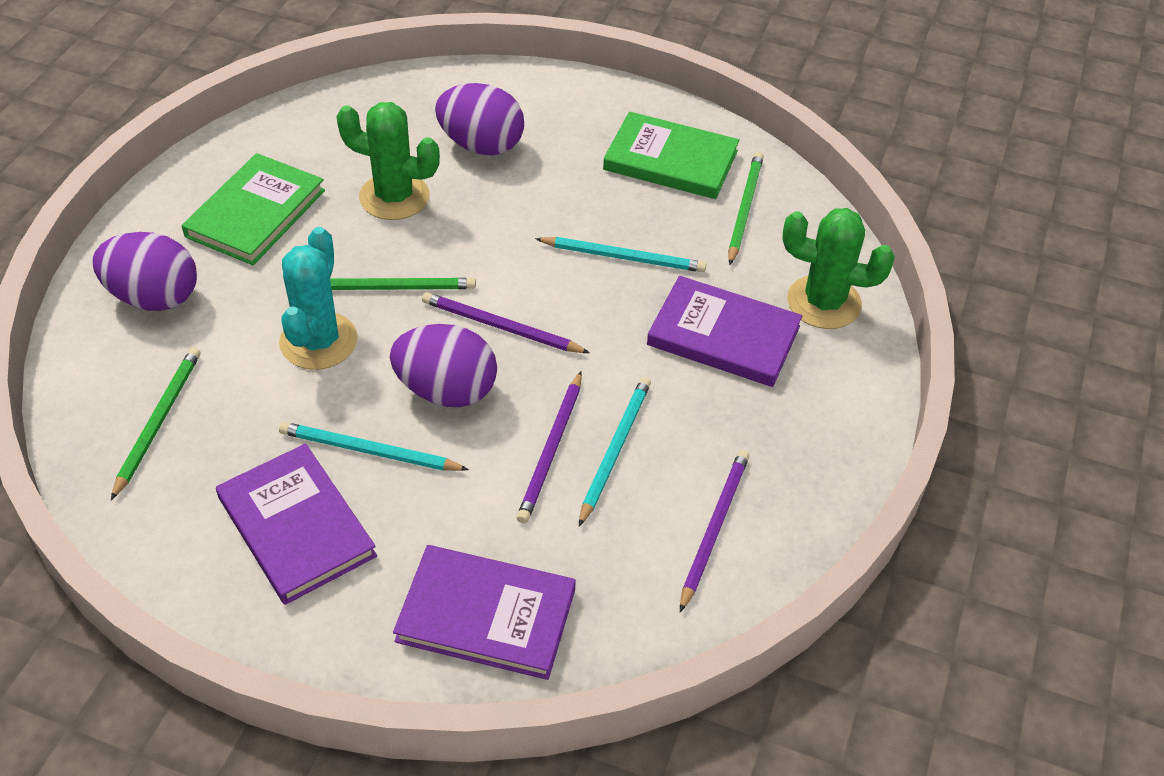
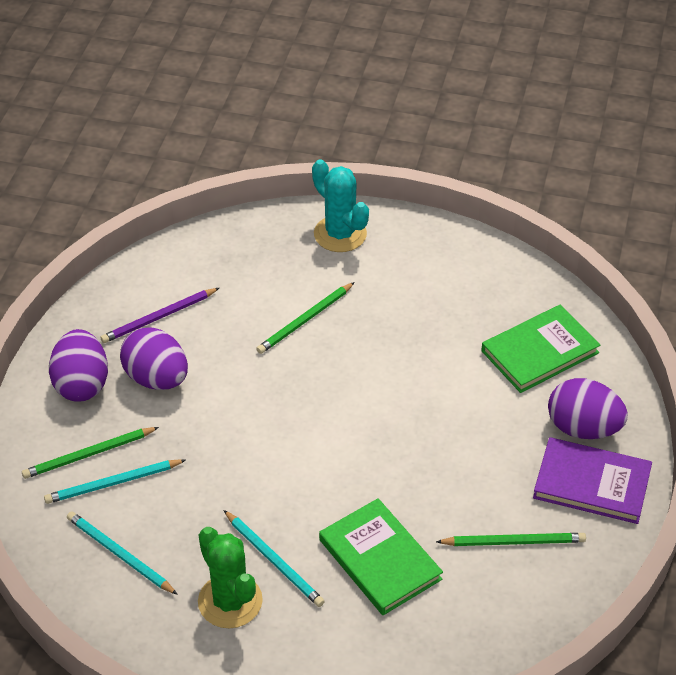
green cactus: 2 -> 1
purple book: 3 -> 1
purple pencil: 3 -> 1

